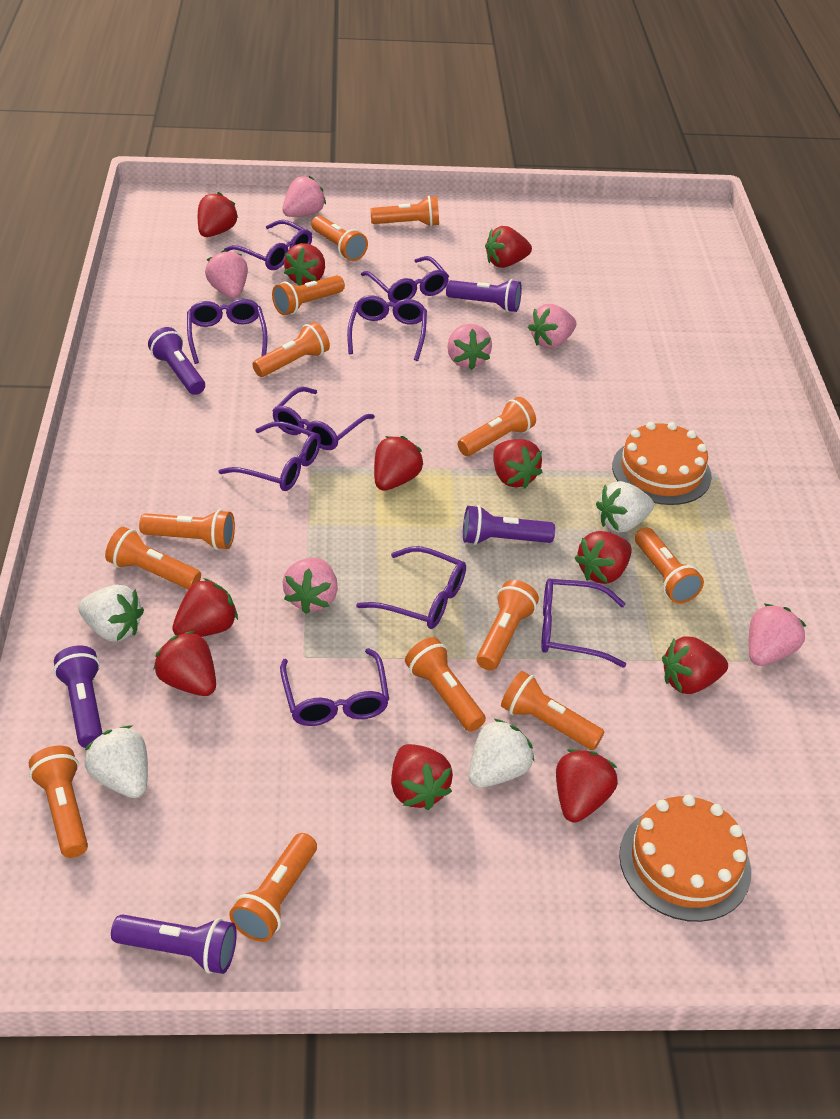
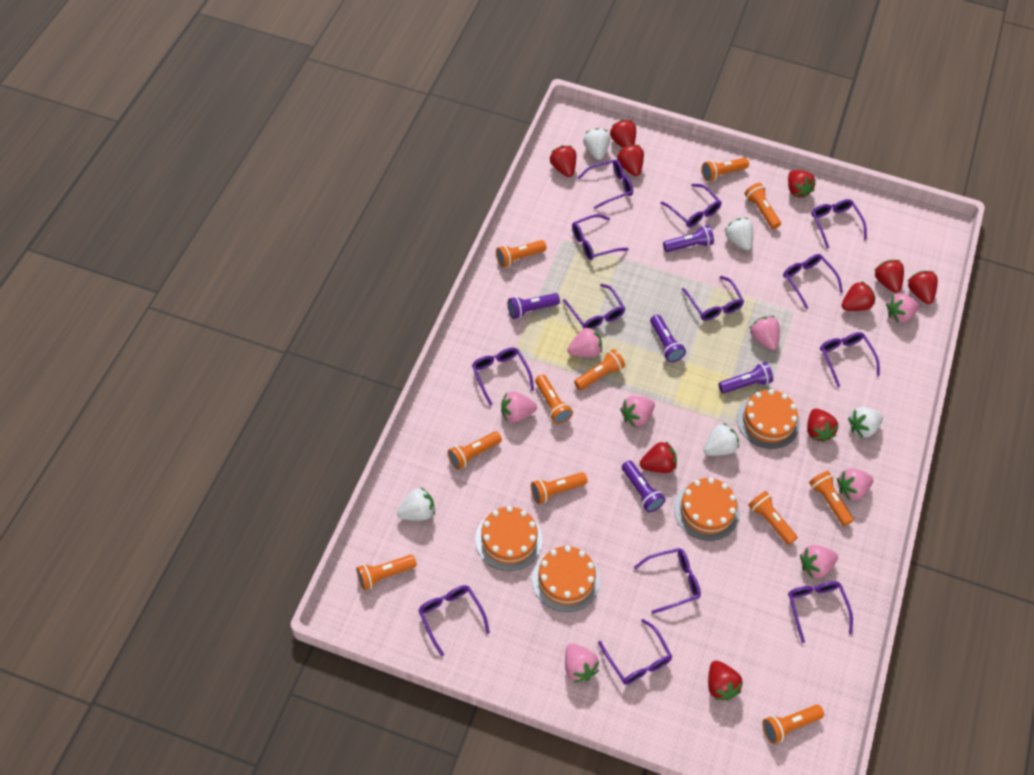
orange cake: 2 -> 4
orange flashlight: 13 -> 11
pink strawberry: 6 -> 8
purple glasses: 9 -> 13
red strawberry: 11 -> 10
white strawberry: 4 -> 5

